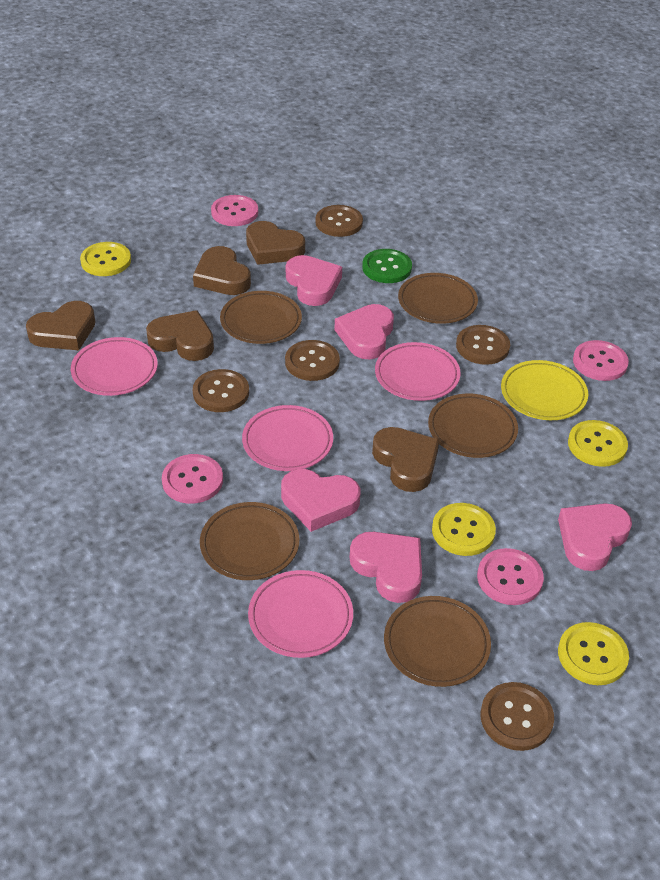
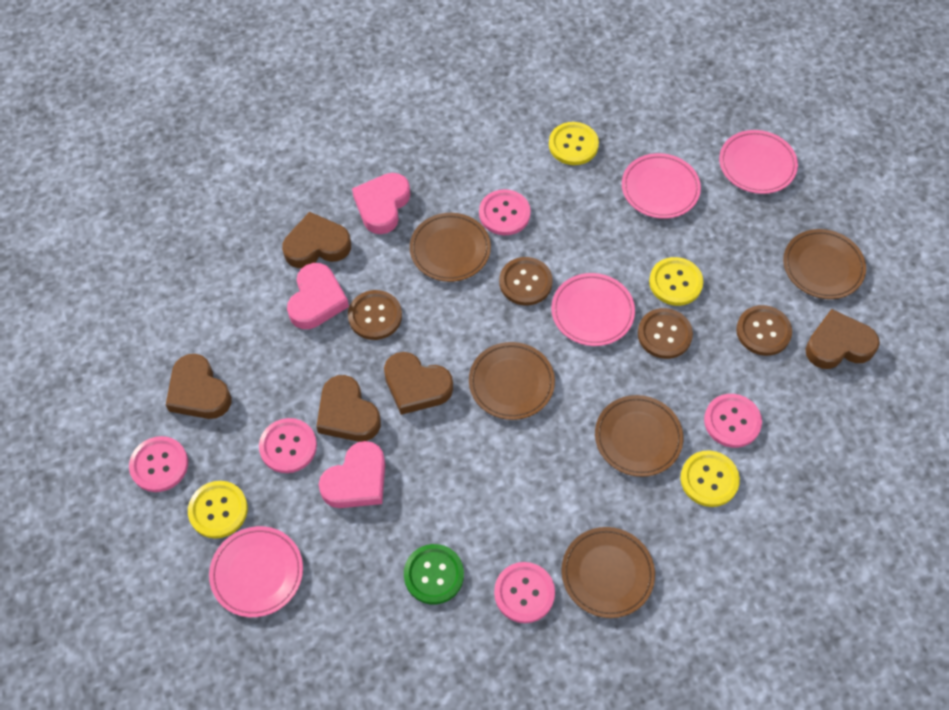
brown button: 5 -> 4
pink button: 4 -> 5
pink heart: 5 -> 3
yellow plate: 1 -> 0

